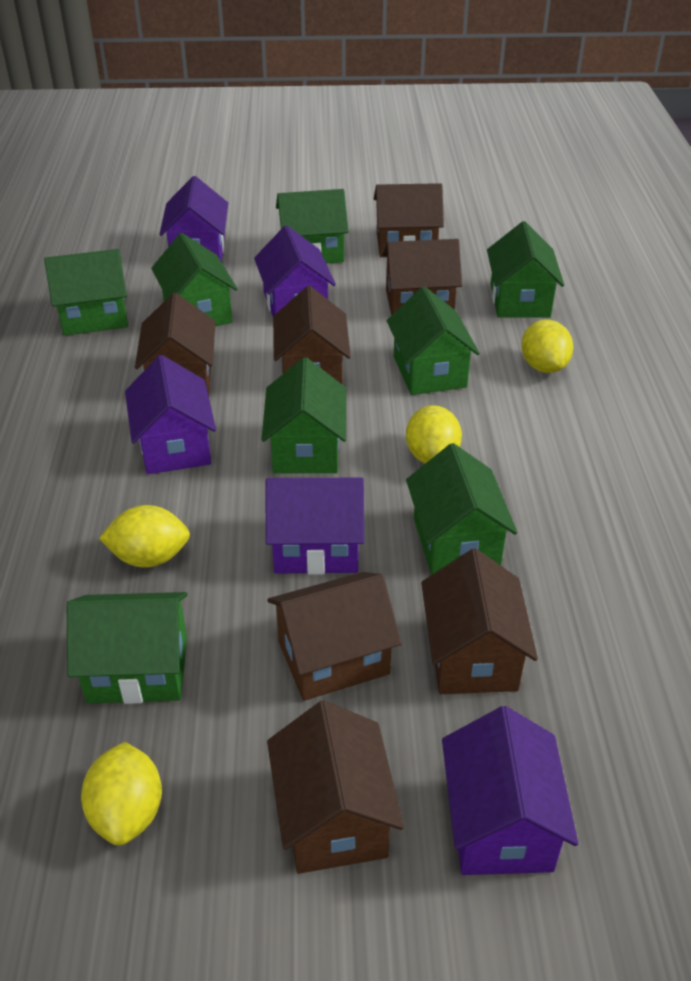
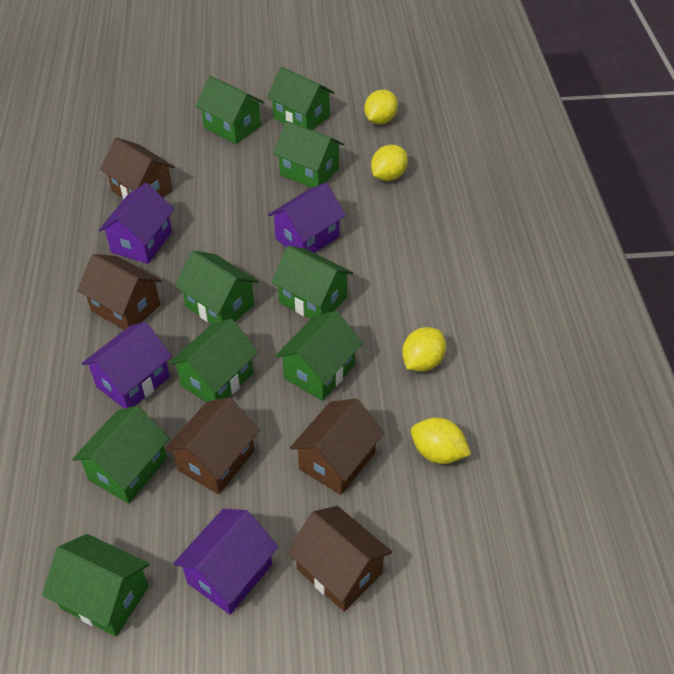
brown house: 7 -> 5
green house: 8 -> 9
purple house: 5 -> 4

